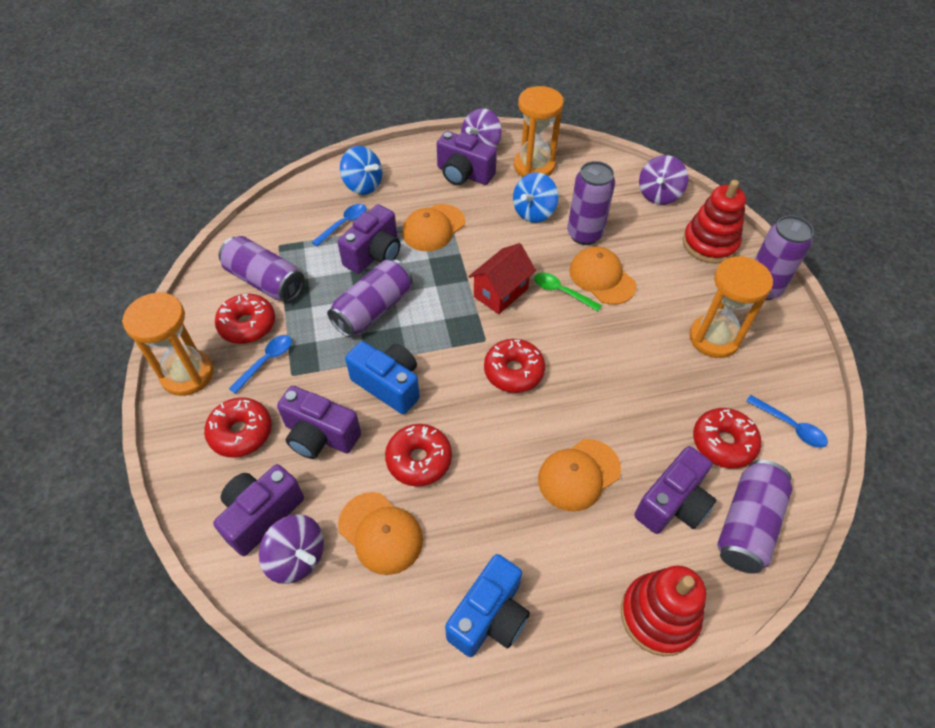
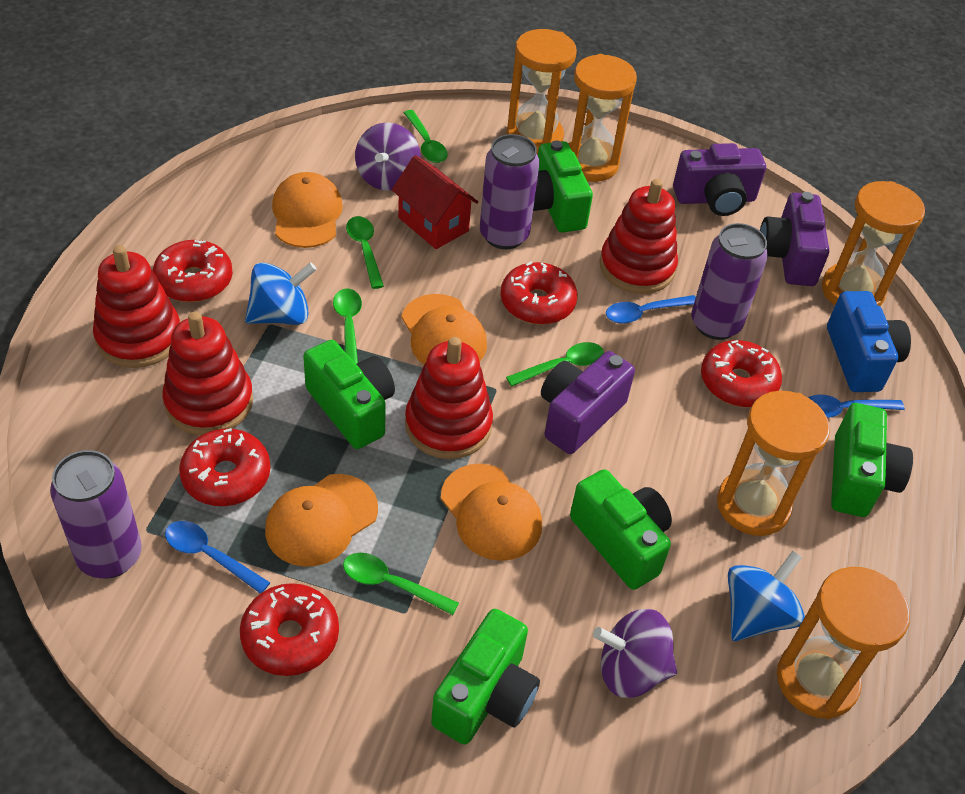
blue camera: 2 -> 1
green camera: 0 -> 5
green spoon: 1 -> 5
orange hourglass: 3 -> 5
purple camera: 5 -> 3
purple can: 5 -> 3
purple spinning top: 3 -> 2
red stacking toy: 2 -> 4

